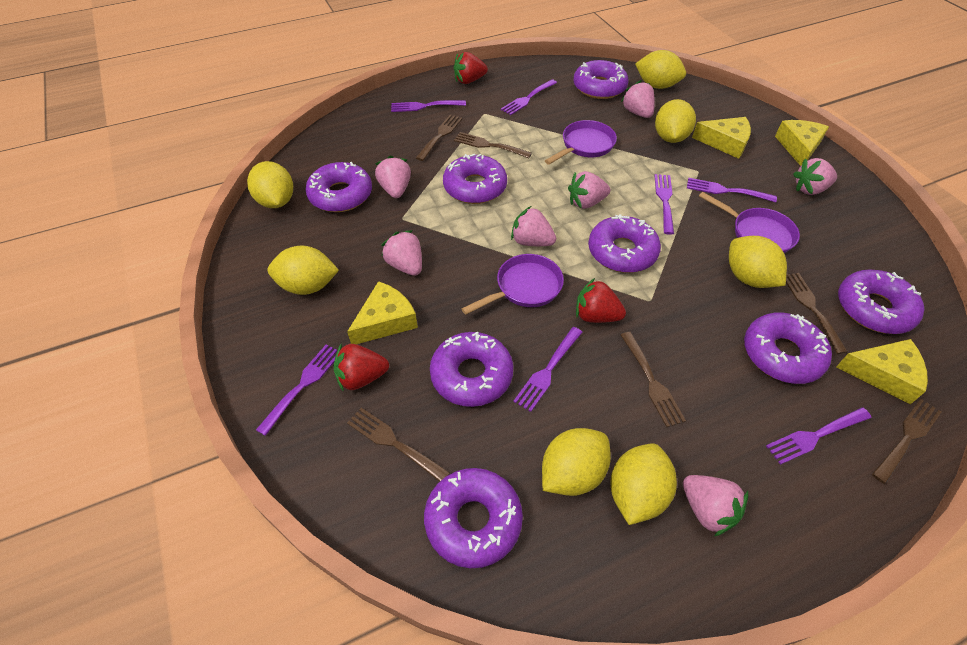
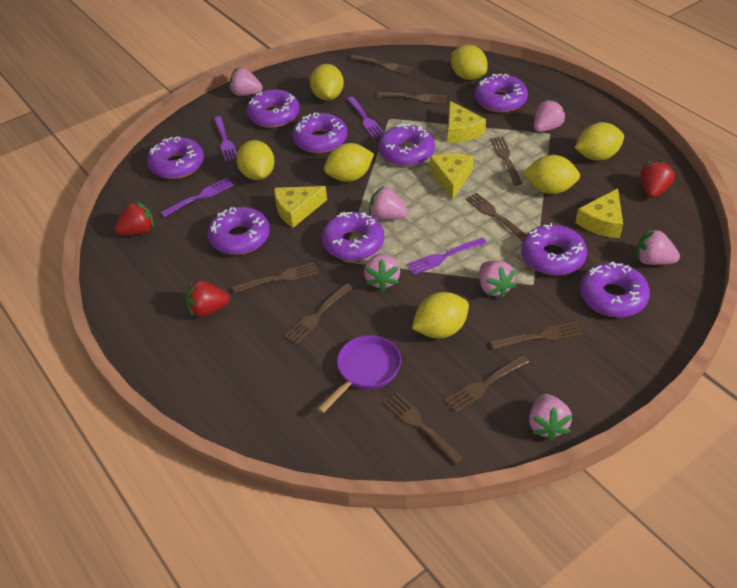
brown fork: 6 -> 9
purple donut: 8 -> 9
purple fork: 7 -> 4
purple pan: 3 -> 1

